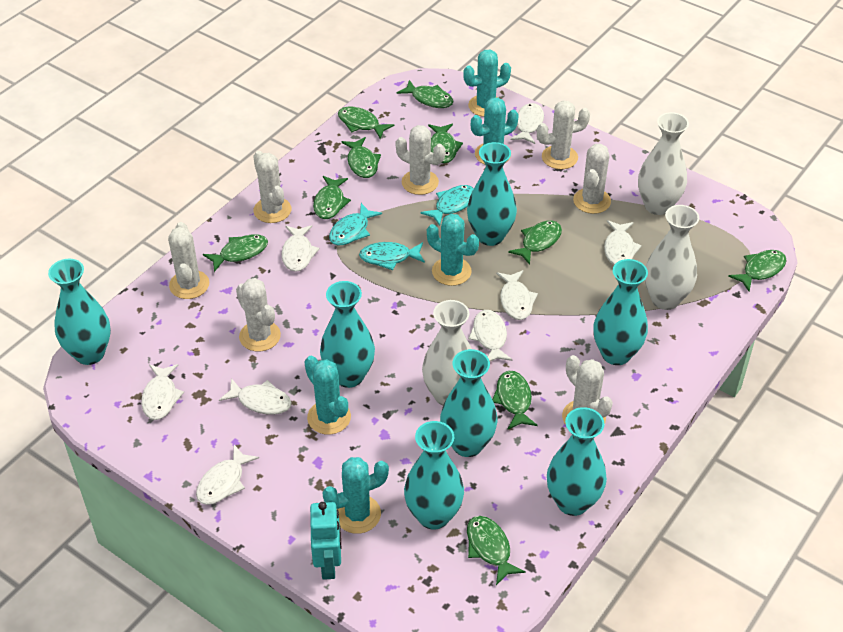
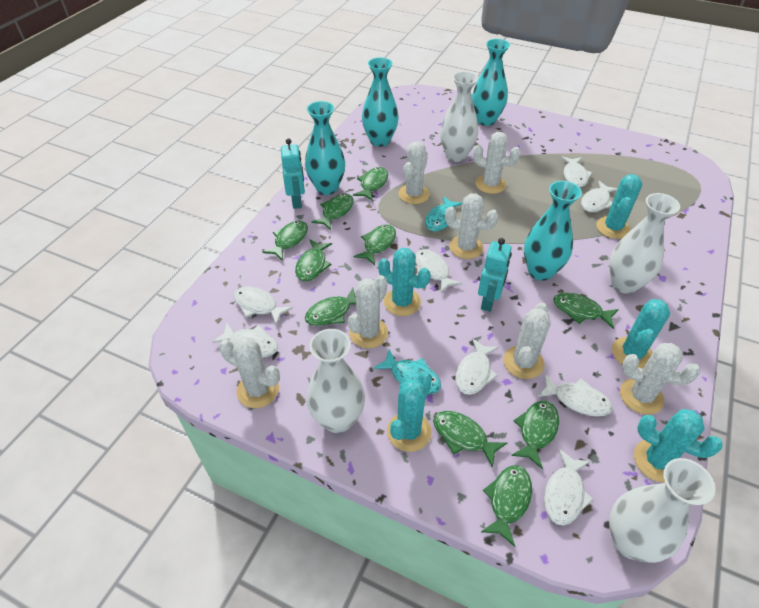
turquoise fish: 3 -> 2
turquoise robot: 1 -> 2
turquoise vase: 7 -> 4
white vase: 3 -> 4

